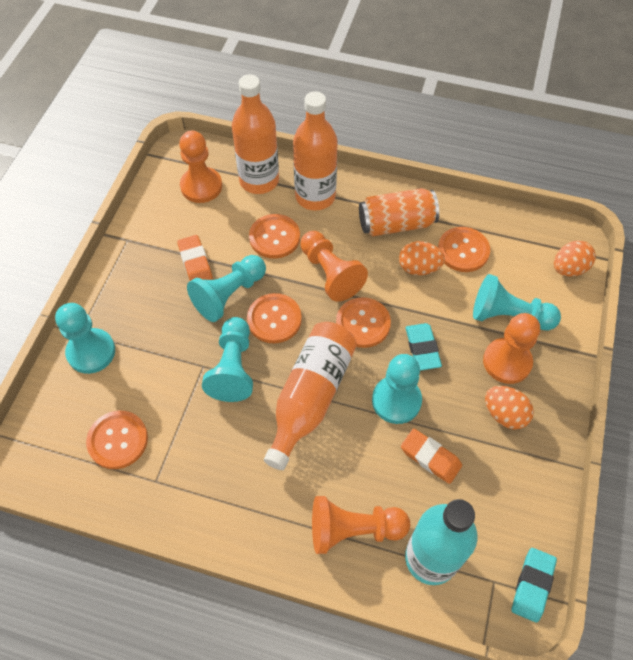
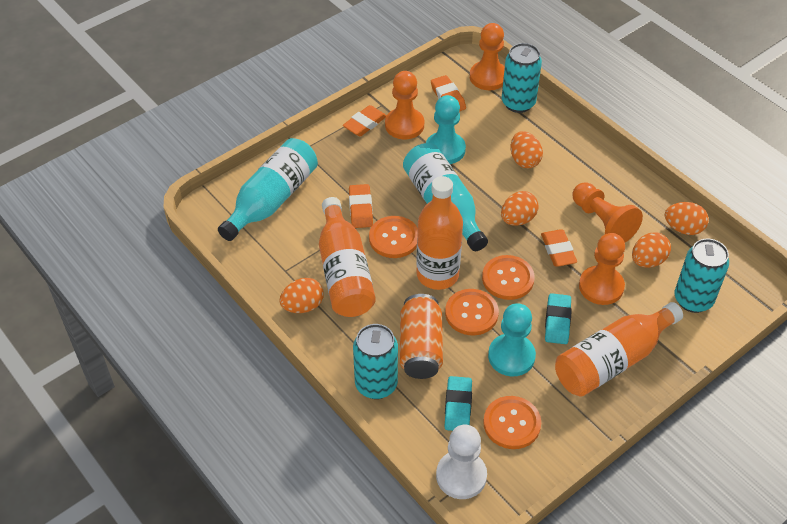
orange button: 5 -> 4
orange egg: 3 -> 5
orange eraser: 2 -> 4
turquoise bottle: 1 -> 2
turquoise can: 0 -> 3
turquoise pawn: 5 -> 2
white pawn: 0 -> 1

